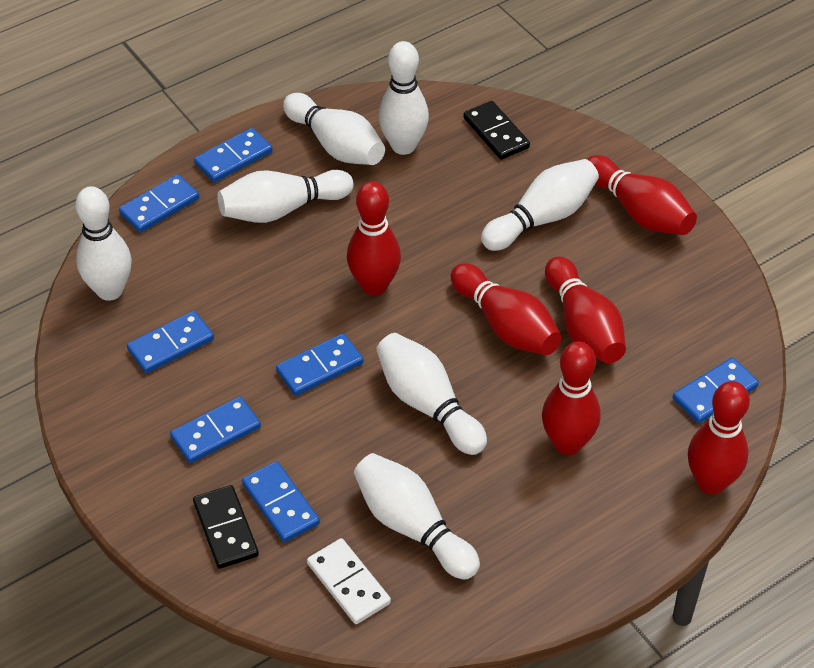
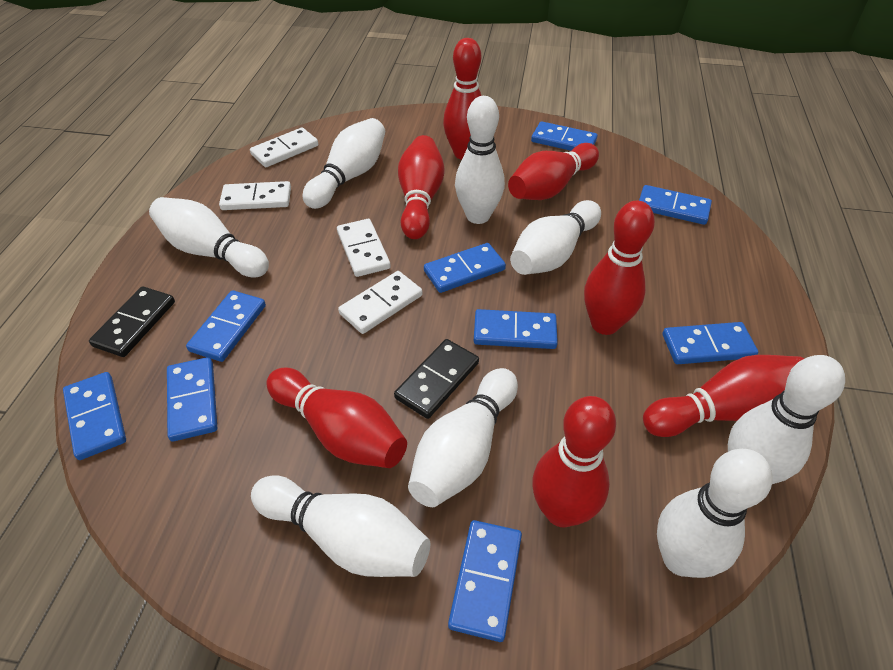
blue domino: 7 -> 9
red bowling pin: 6 -> 7
white bowling pin: 7 -> 8
white domino: 1 -> 4

